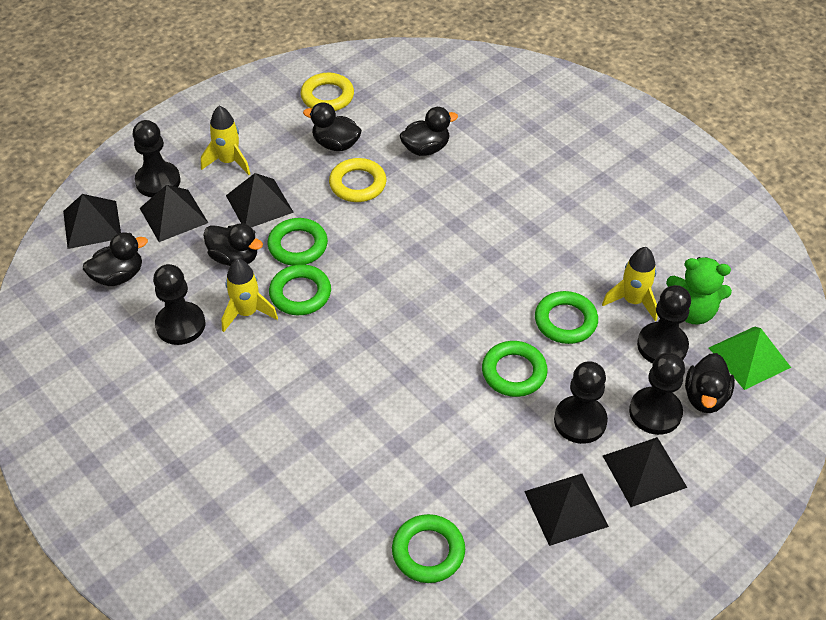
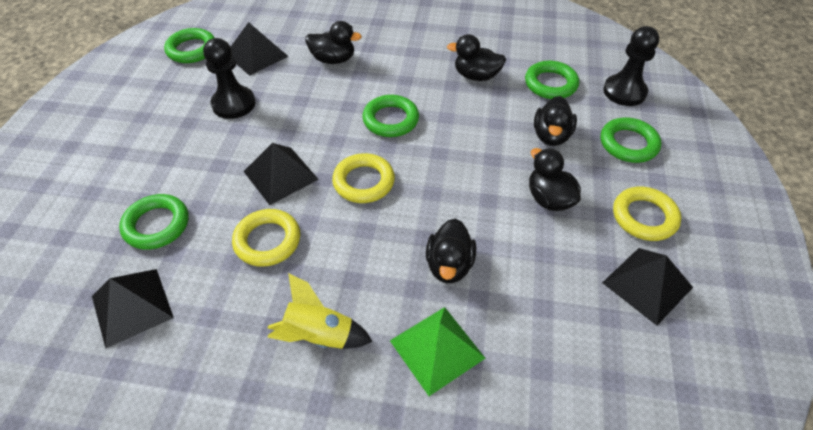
black pawn: 5 -> 2
black pyramid: 5 -> 4
green teddy bear: 1 -> 0
yellow ring: 2 -> 3
yellow rocket: 3 -> 1

